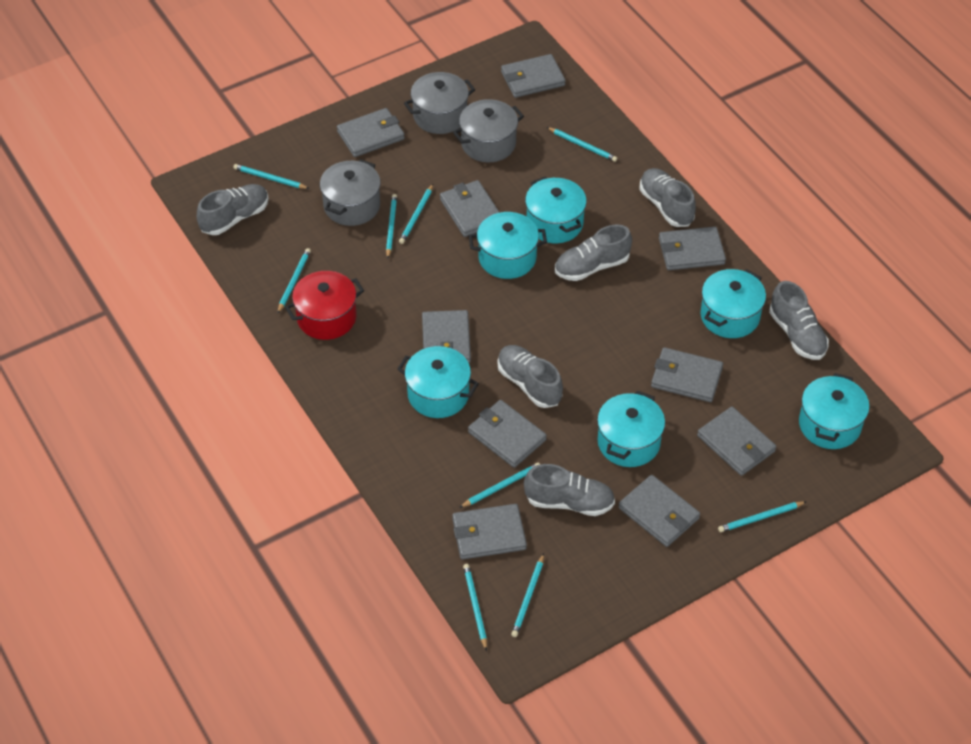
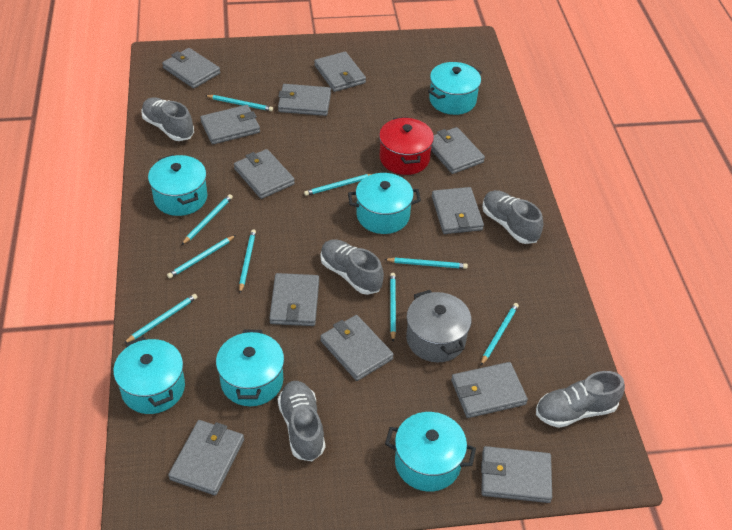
grey pot: 3 -> 1
grey shoe: 6 -> 5
grey wallet: 10 -> 12

